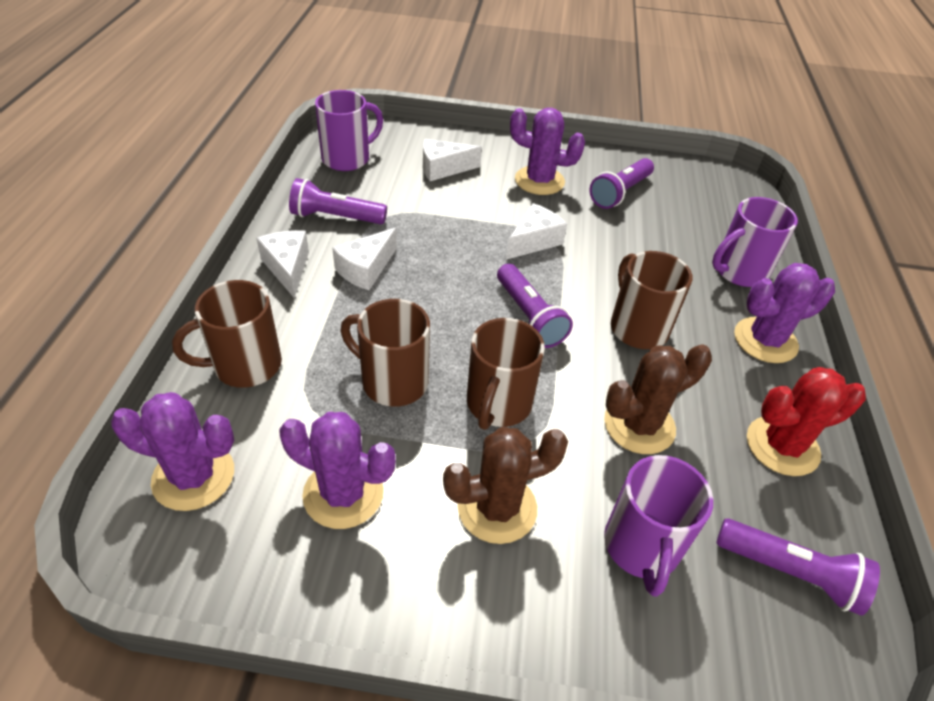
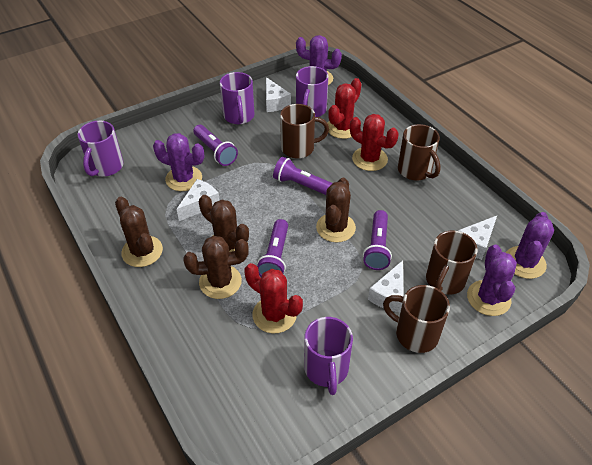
brown cactus: 2 -> 4
purple mug: 3 -> 4
red cactus: 1 -> 3

